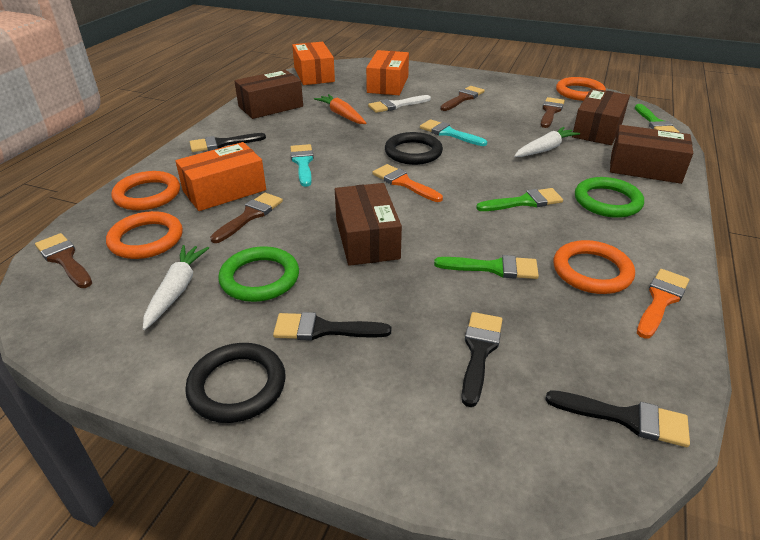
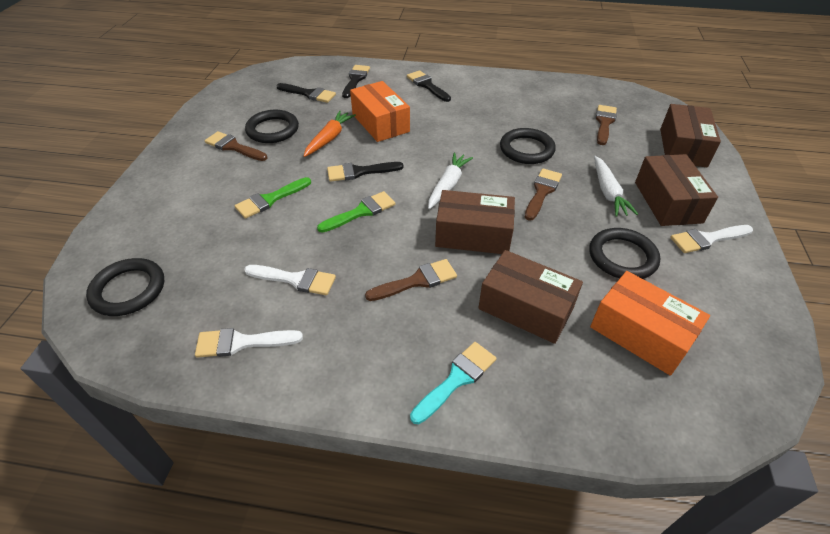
black ring: 2 -> 4
green brush: 3 -> 2
green ring: 2 -> 0
orange box: 3 -> 2
orange brush: 2 -> 0
orange ring: 4 -> 0
turquoise brush: 2 -> 1
white brush: 1 -> 3

